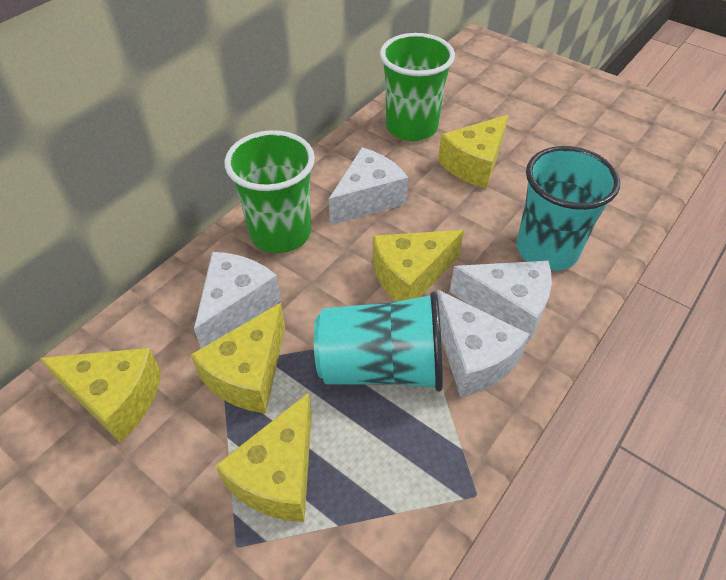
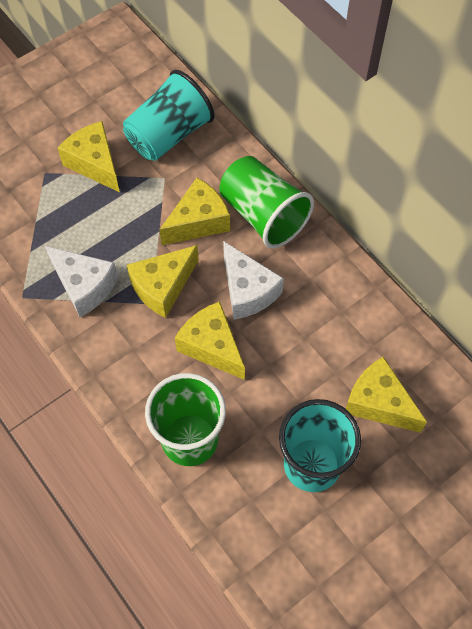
white cheese: 4 -> 2

